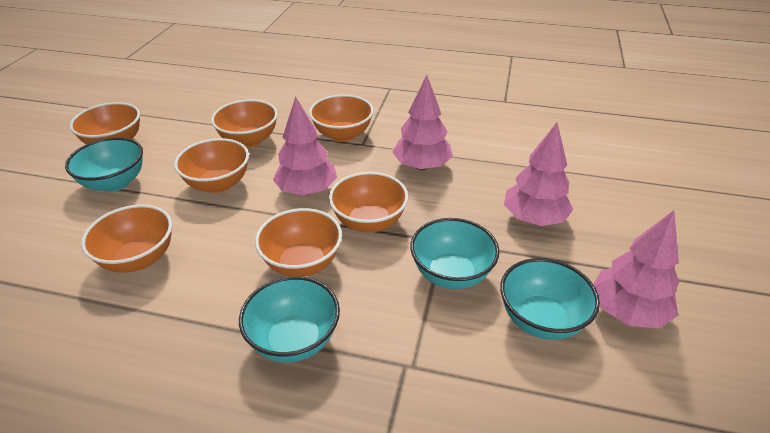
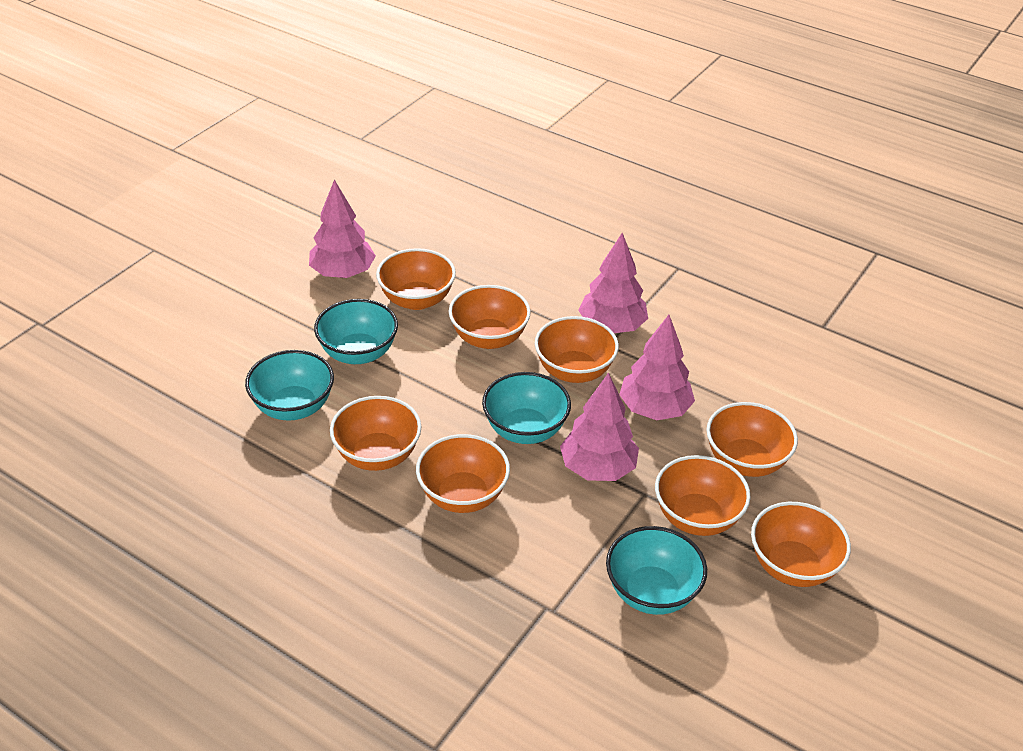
orange bowl: 7 -> 8

